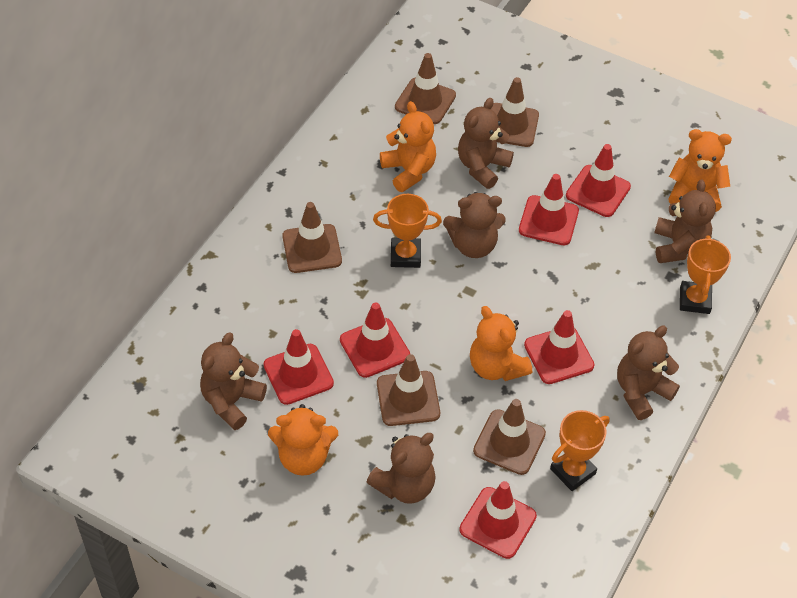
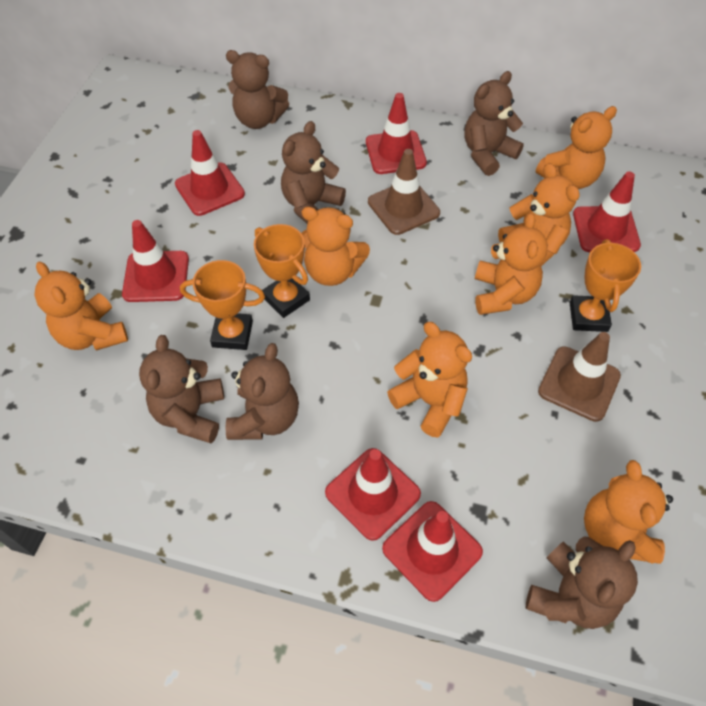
brown traffic cone: 5 -> 2
orange teddy bear: 4 -> 7

